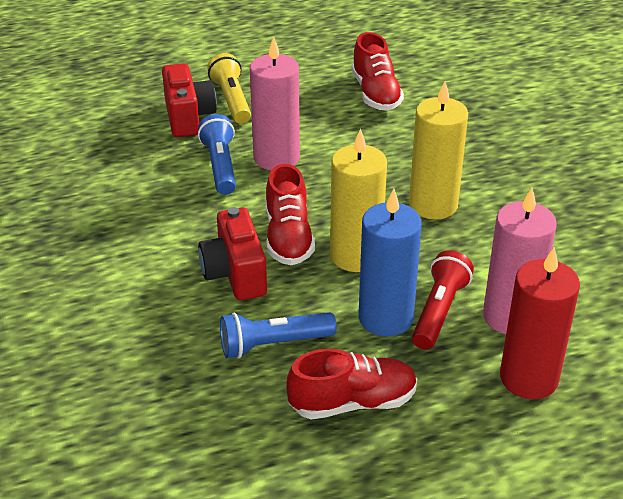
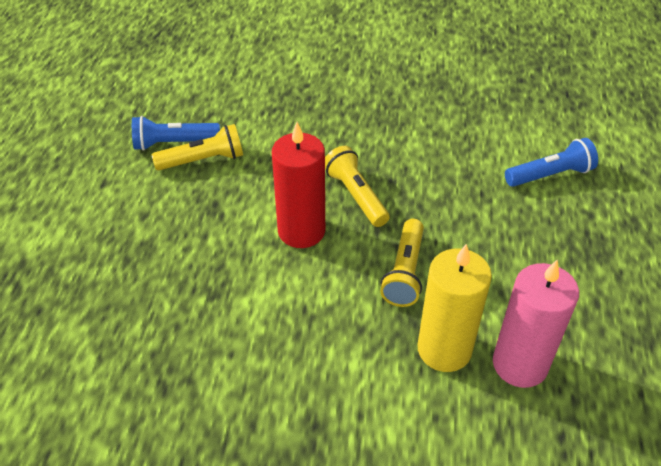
blue candle: 1 -> 0
pink candle: 2 -> 1
red camera: 2 -> 0
red flashlight: 1 -> 0
red shoe: 3 -> 0
yellow candle: 2 -> 1
yellow flashlight: 1 -> 3

